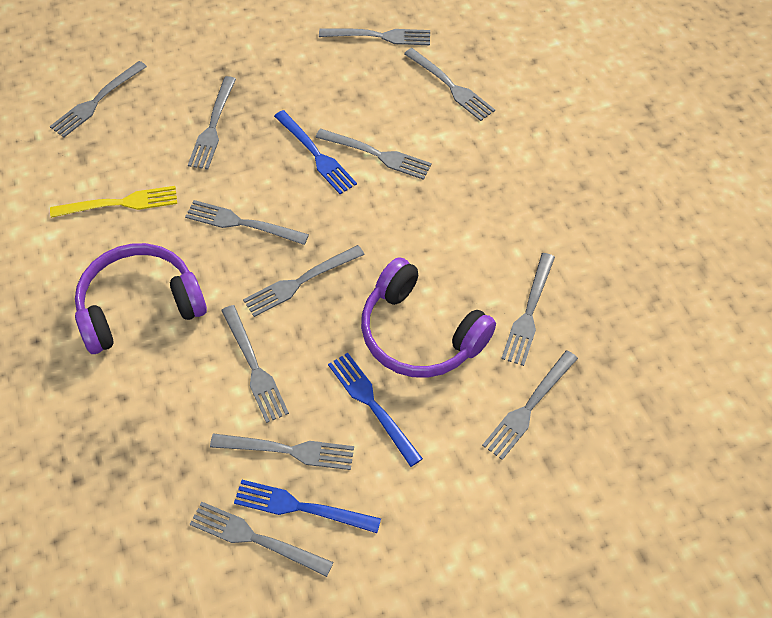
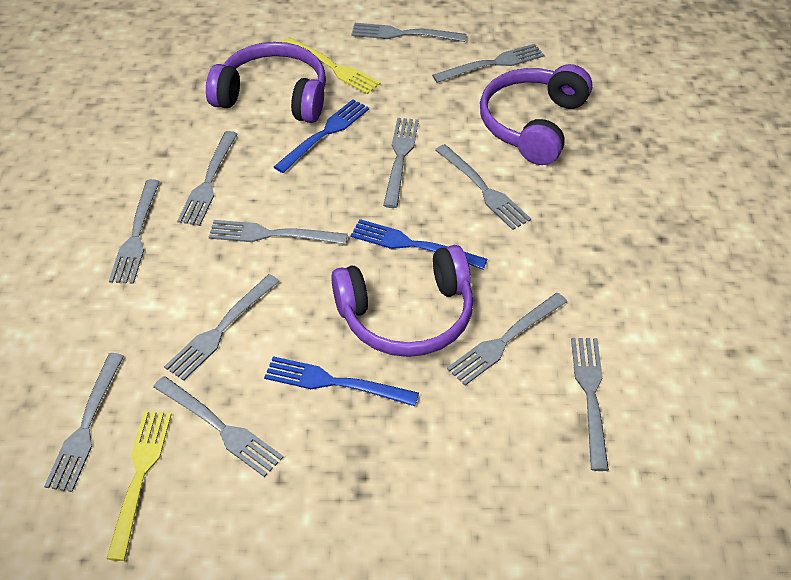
purple headphones: 2 -> 3
yellow fork: 1 -> 2

